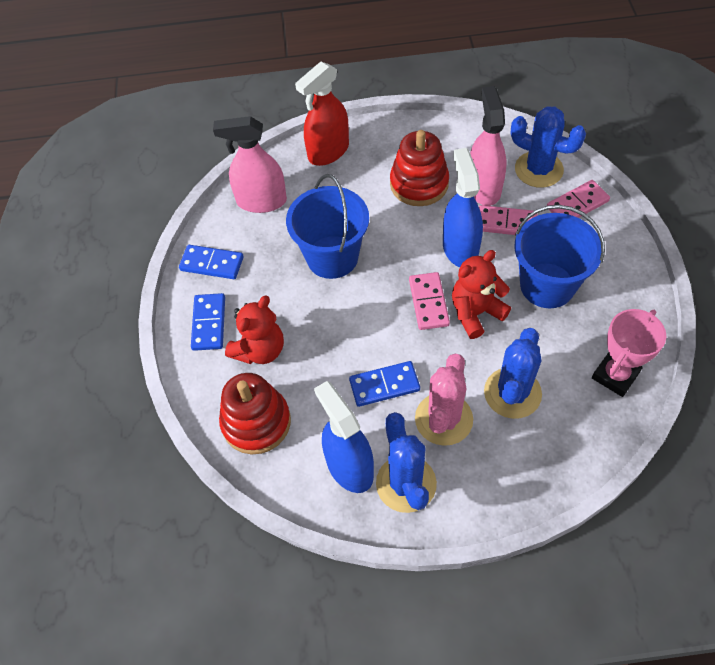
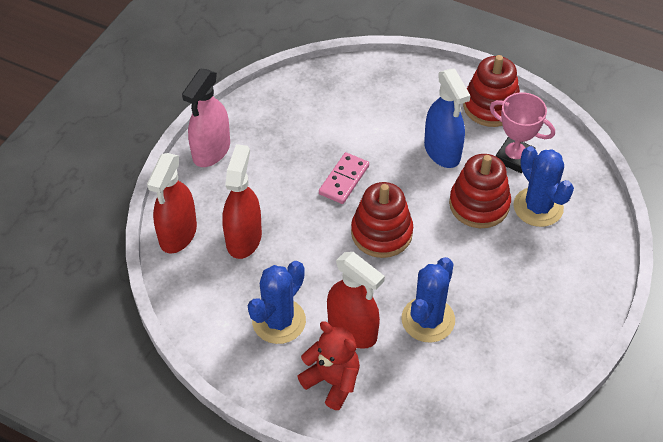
blue bucket: 2 -> 0
blue domino: 3 -> 0
blue spray bottle: 2 -> 1
pink cactus: 1 -> 0
pink domino: 3 -> 1
pink spray bottle: 2 -> 1
red spray bottle: 1 -> 3
red stacking toy: 2 -> 3
red teddy bear: 2 -> 1

